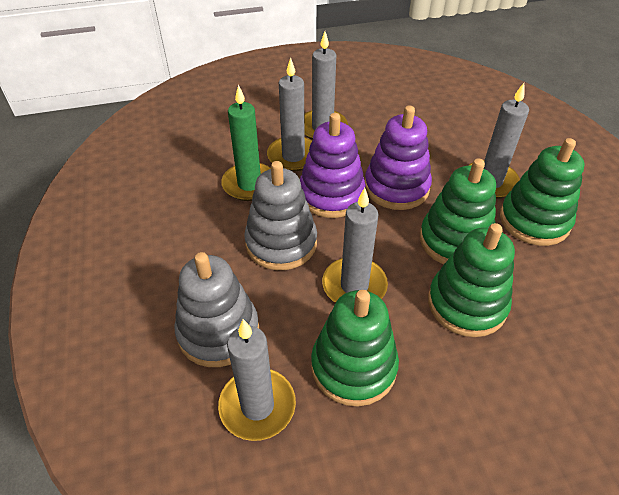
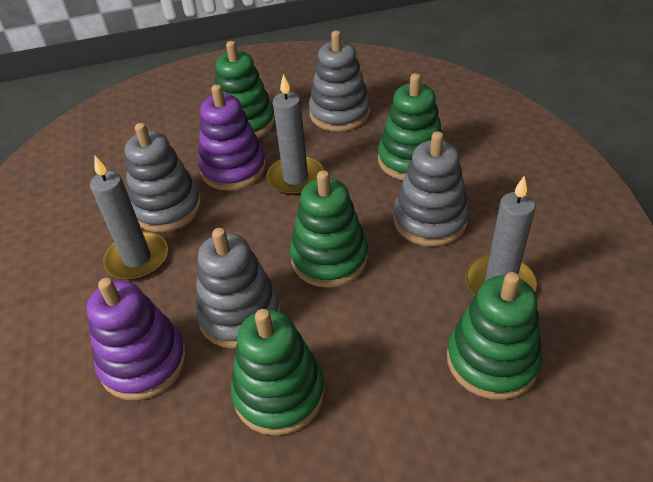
green candle: 1 -> 0
green stacking toy: 4 -> 5
grey candle: 5 -> 3
grey stacking toy: 2 -> 4

